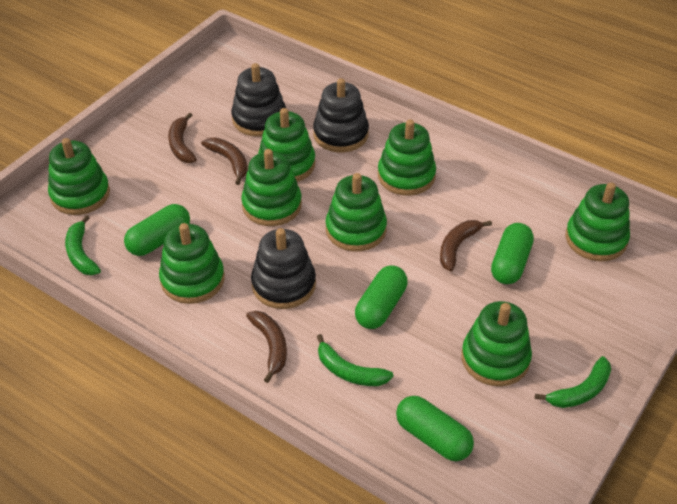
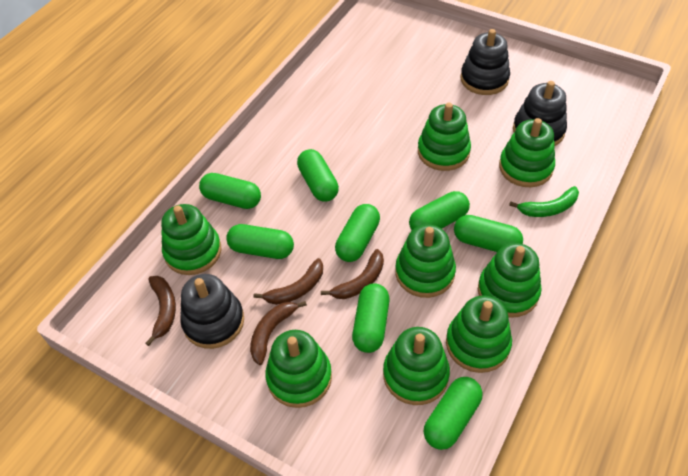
green banana: 3 -> 1
green capsule: 4 -> 8

